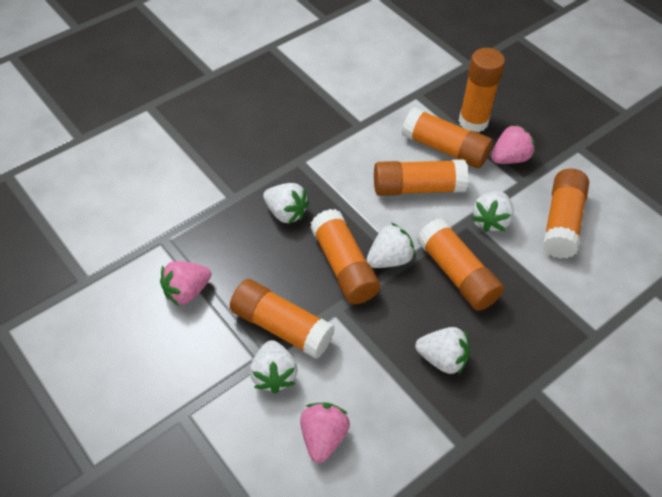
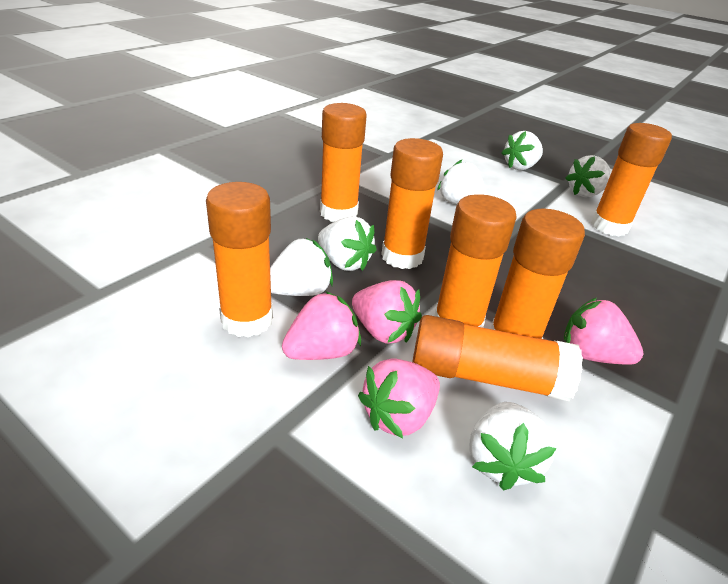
pink strawberry: 3 -> 4
white strawberry: 5 -> 6

